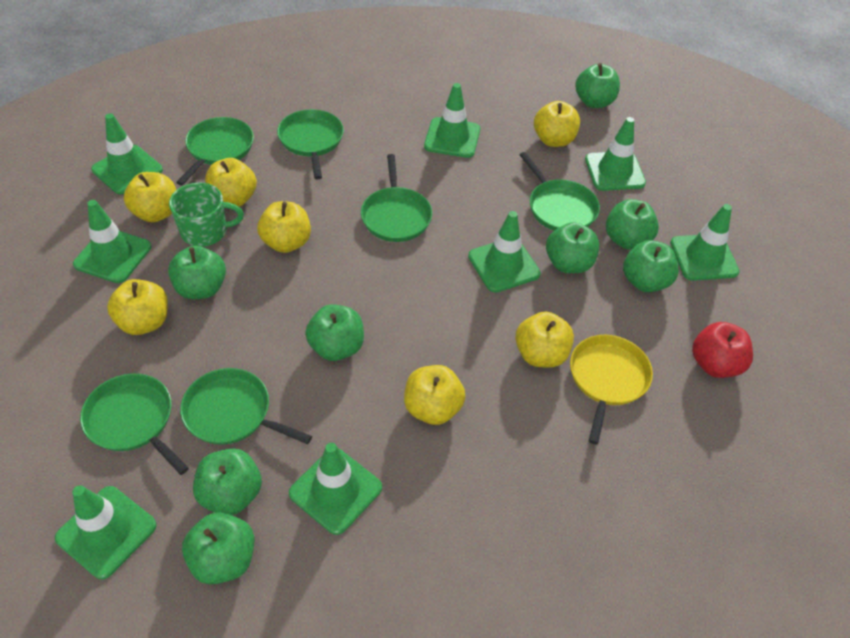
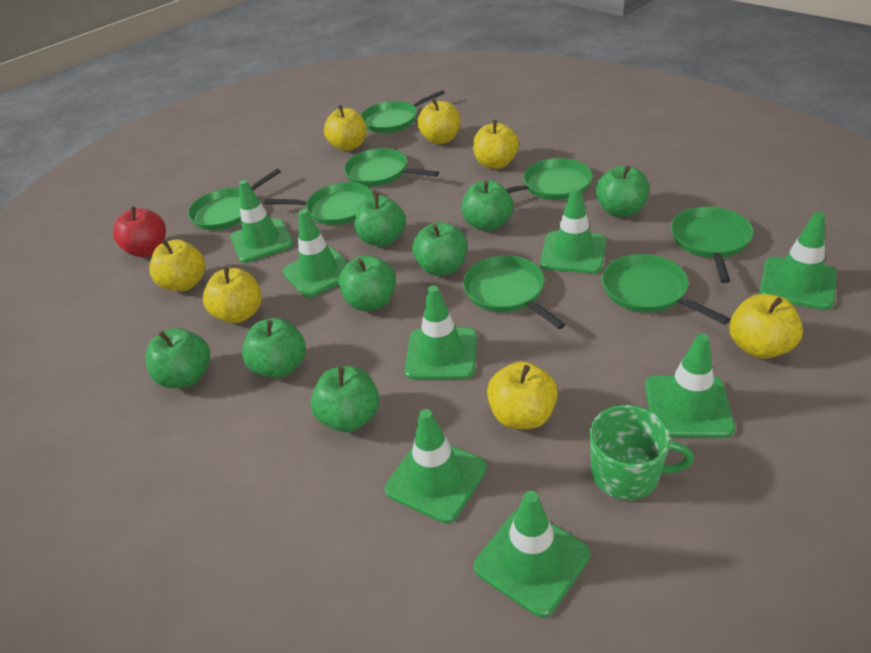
green pan: 6 -> 8
yellow pan: 1 -> 0

